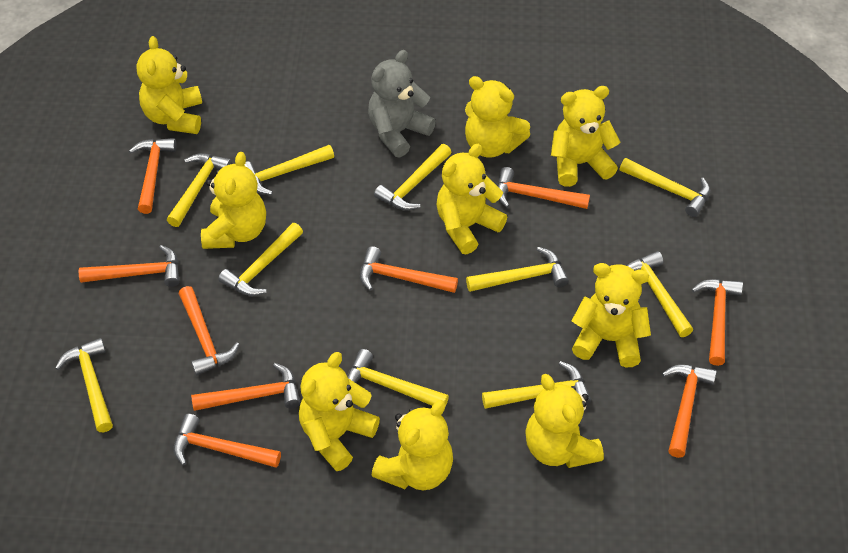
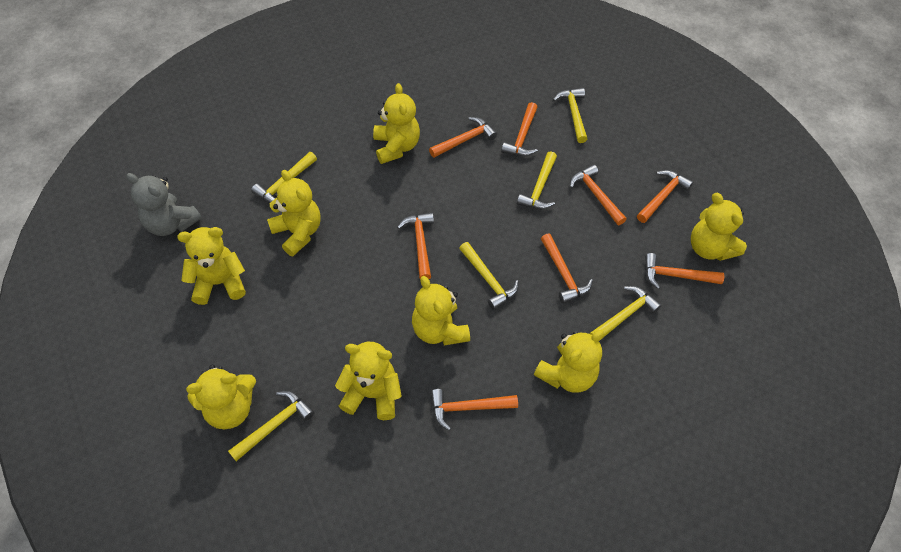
orange hammer: 9 -> 8
yellow hammer: 10 -> 6
yellow teddy bear: 9 -> 8

